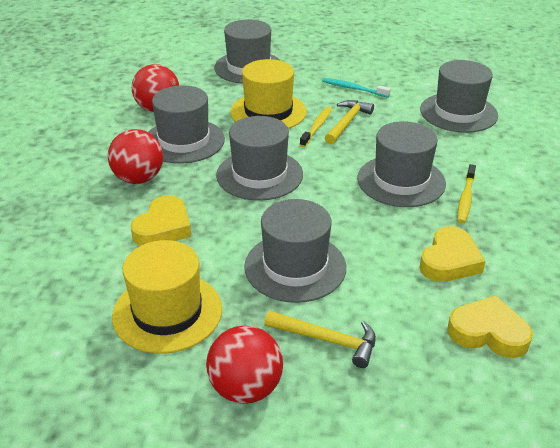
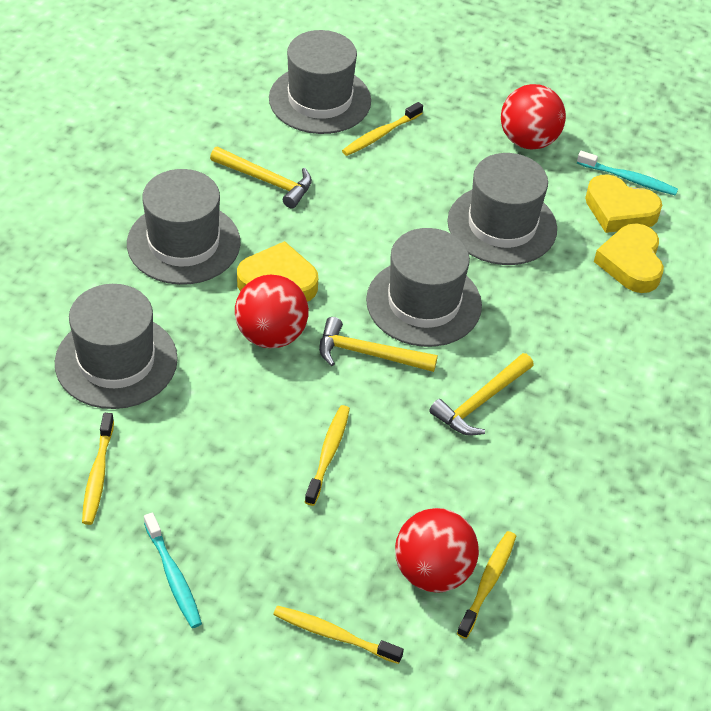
grey hat: 6 -> 5
turquoise toothbrush: 1 -> 2
yellow hammer: 2 -> 3
yellow hat: 2 -> 0
yellow toothbrush: 2 -> 5

